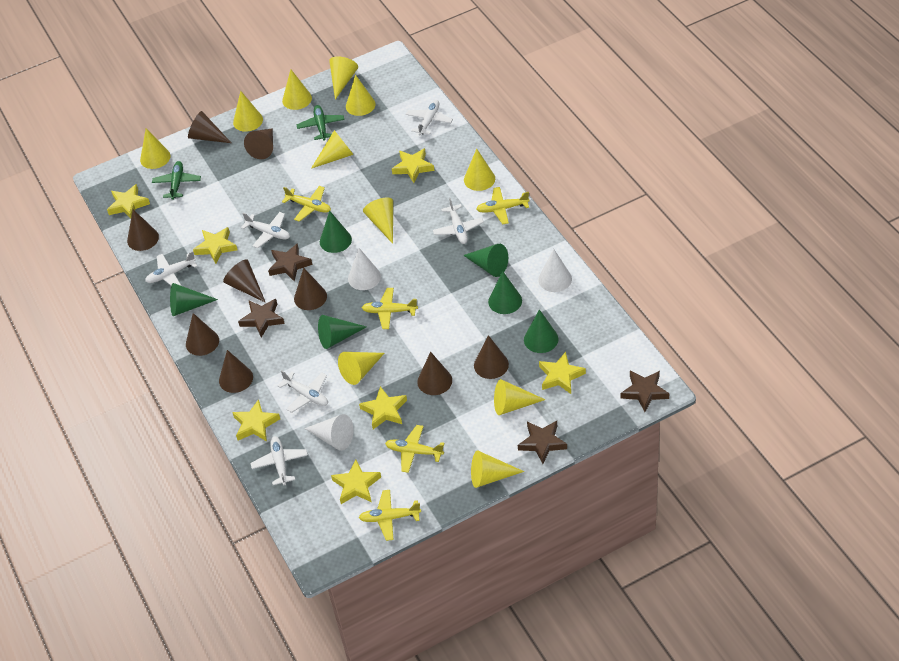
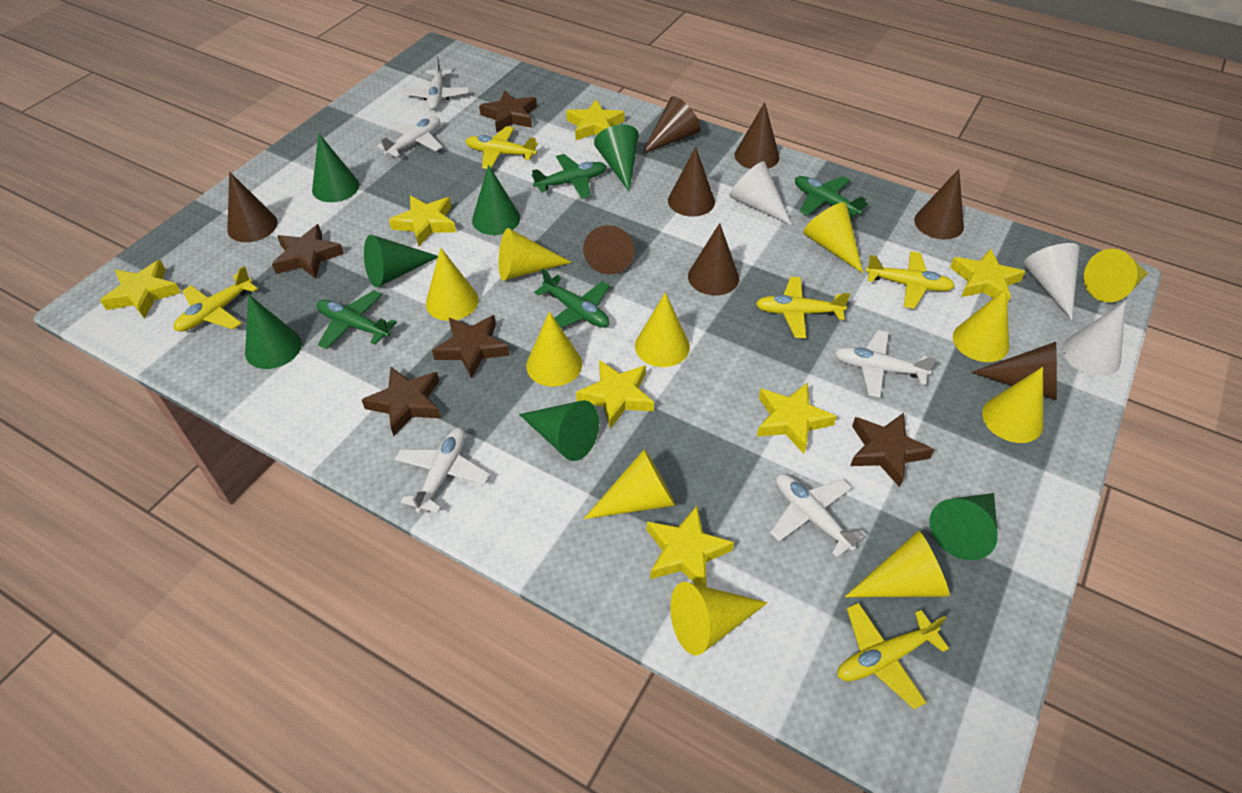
brown cone: 9 -> 8
brown star: 4 -> 5
green cone: 6 -> 7
green plane: 2 -> 4
white plane: 6 -> 5

